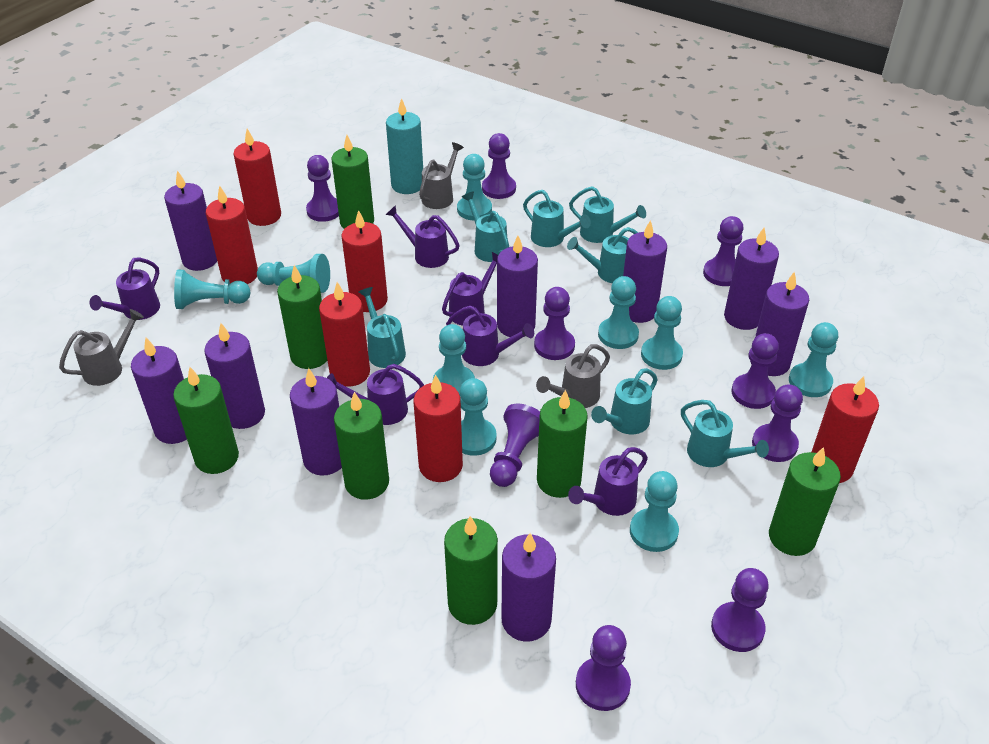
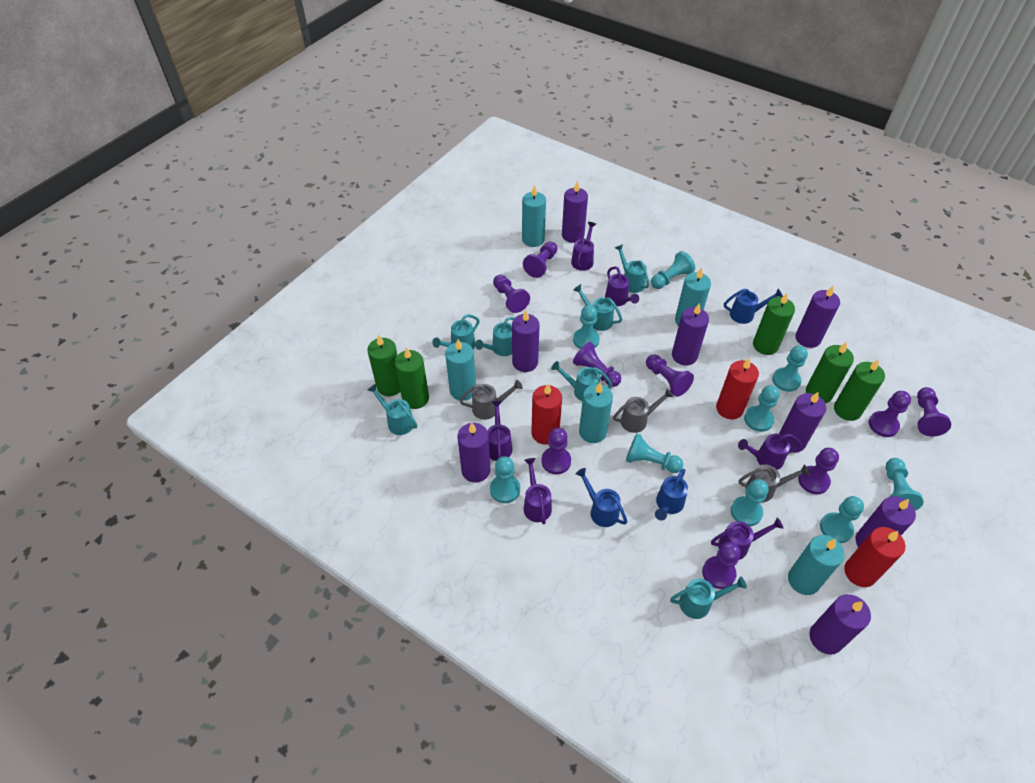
blue watering can: 0 -> 3
green candle: 7 -> 5
purple candle: 9 -> 8
red candle: 6 -> 3
turquoise candle: 1 -> 5

